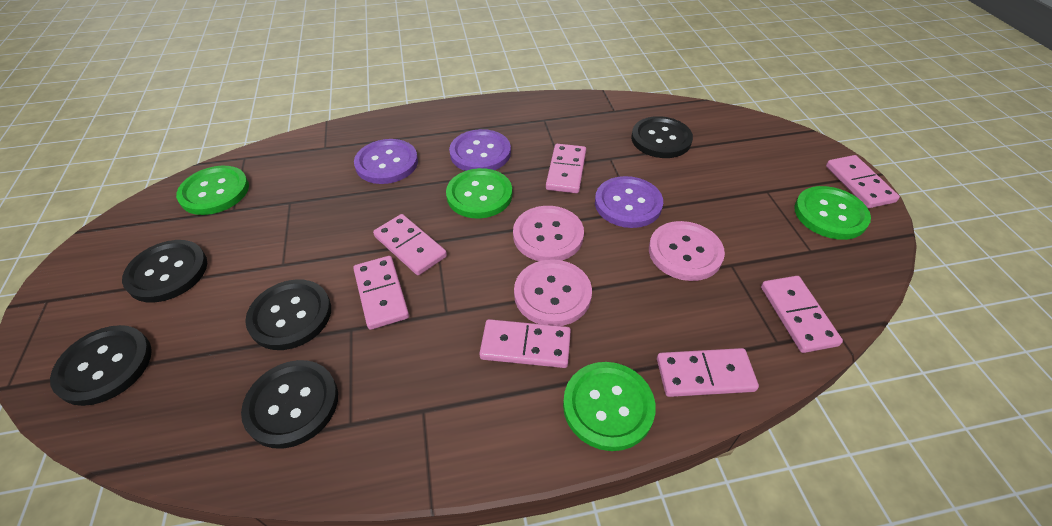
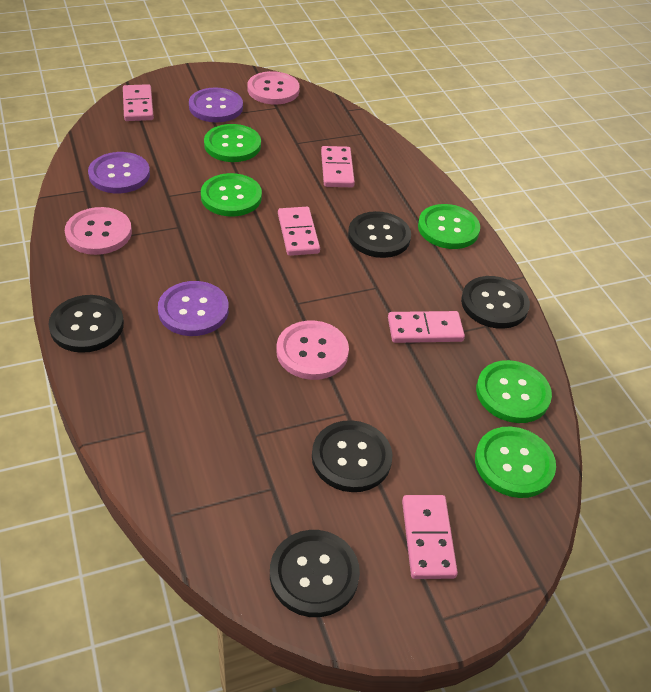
green button: 4 -> 5
pink domino: 7 -> 5

